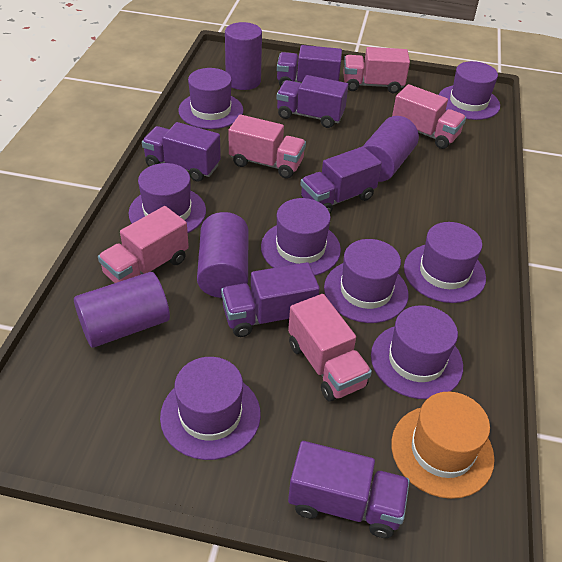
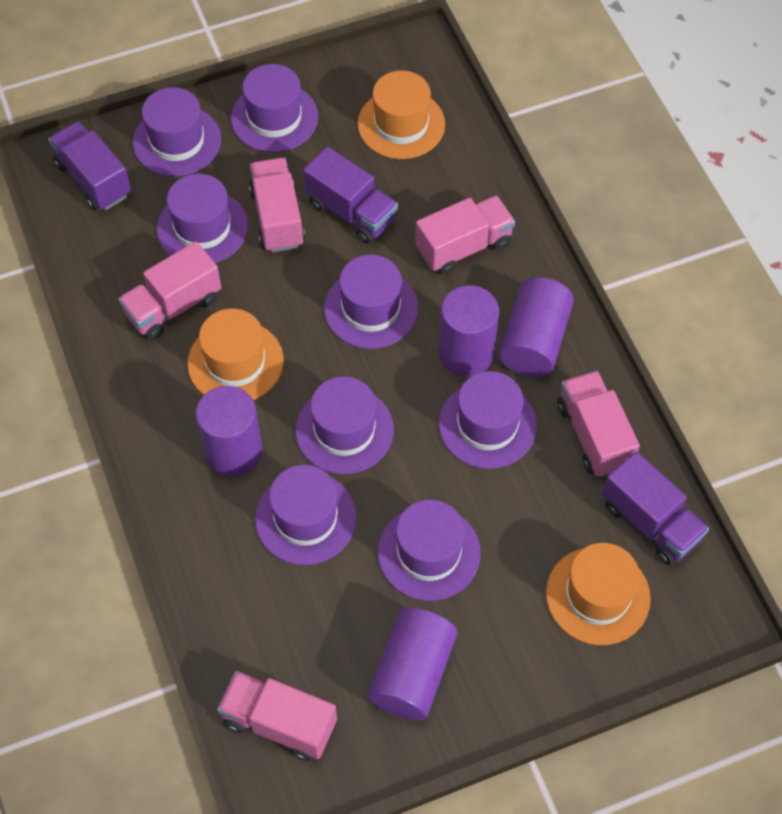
orange hat: 1 -> 3
purple truck: 6 -> 3

